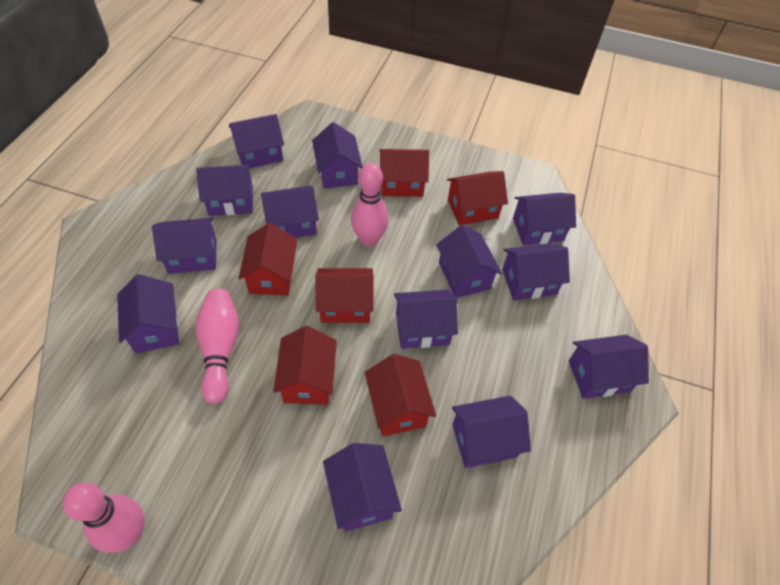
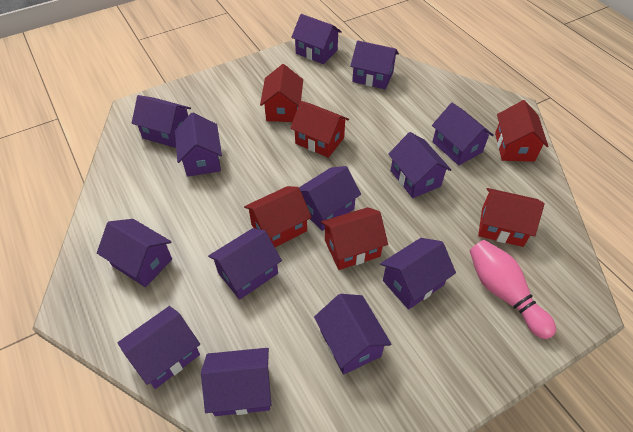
pink bowling pin: 3 -> 1

